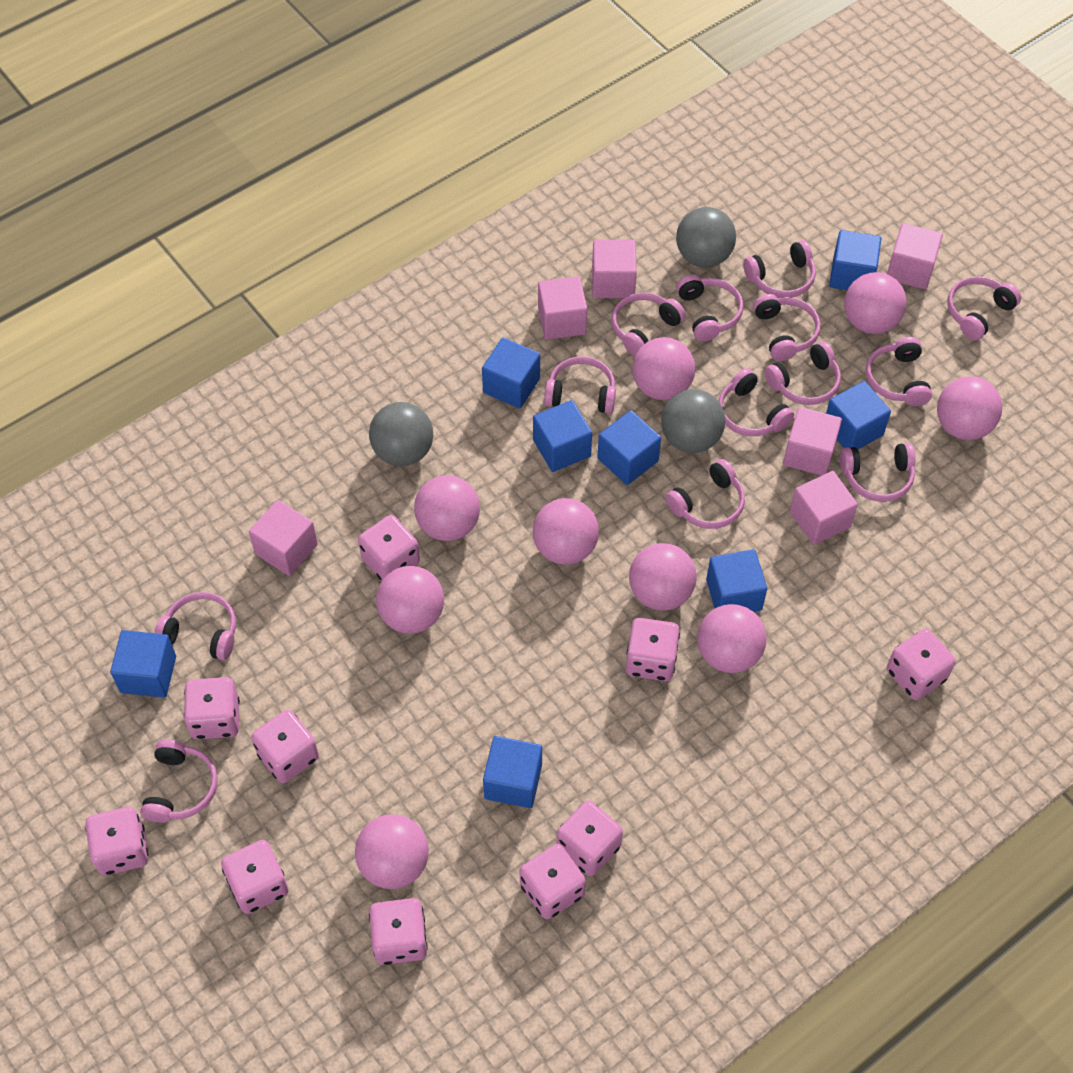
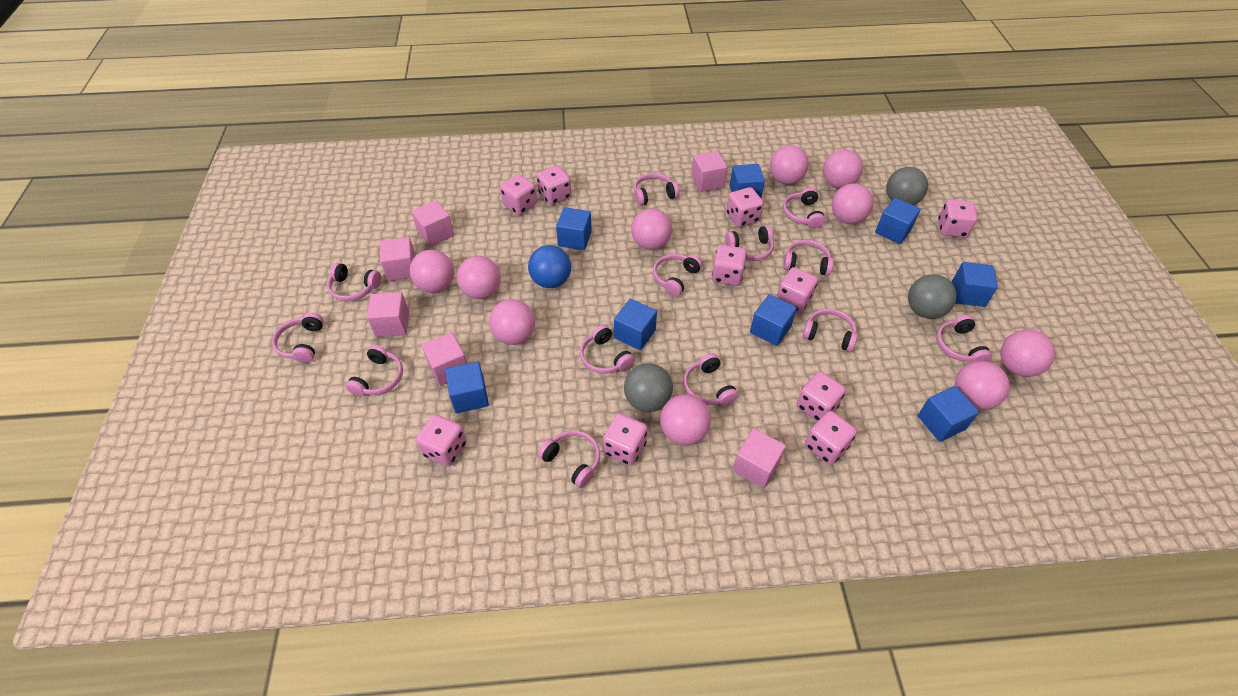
blue ball: 0 -> 1
pink ball: 9 -> 10

